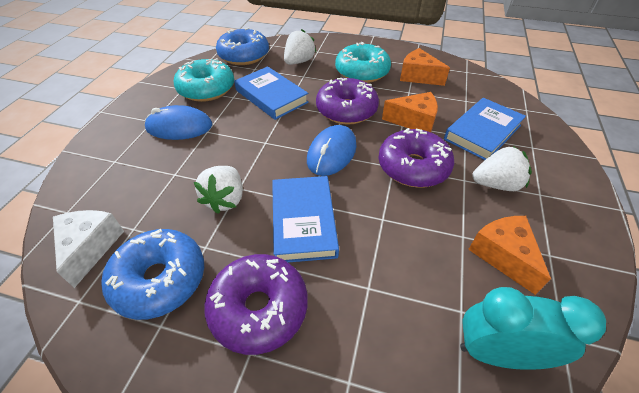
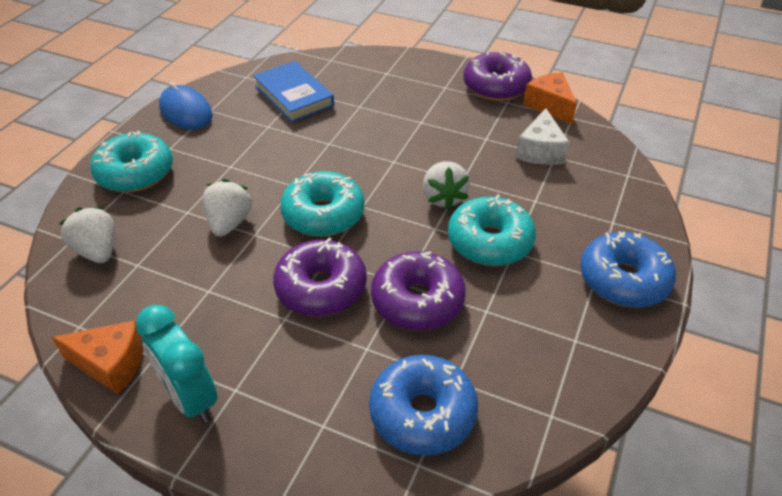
blue book: 3 -> 1
blue mouse: 2 -> 1
orange cheese: 3 -> 2
turquoise donut: 2 -> 3

